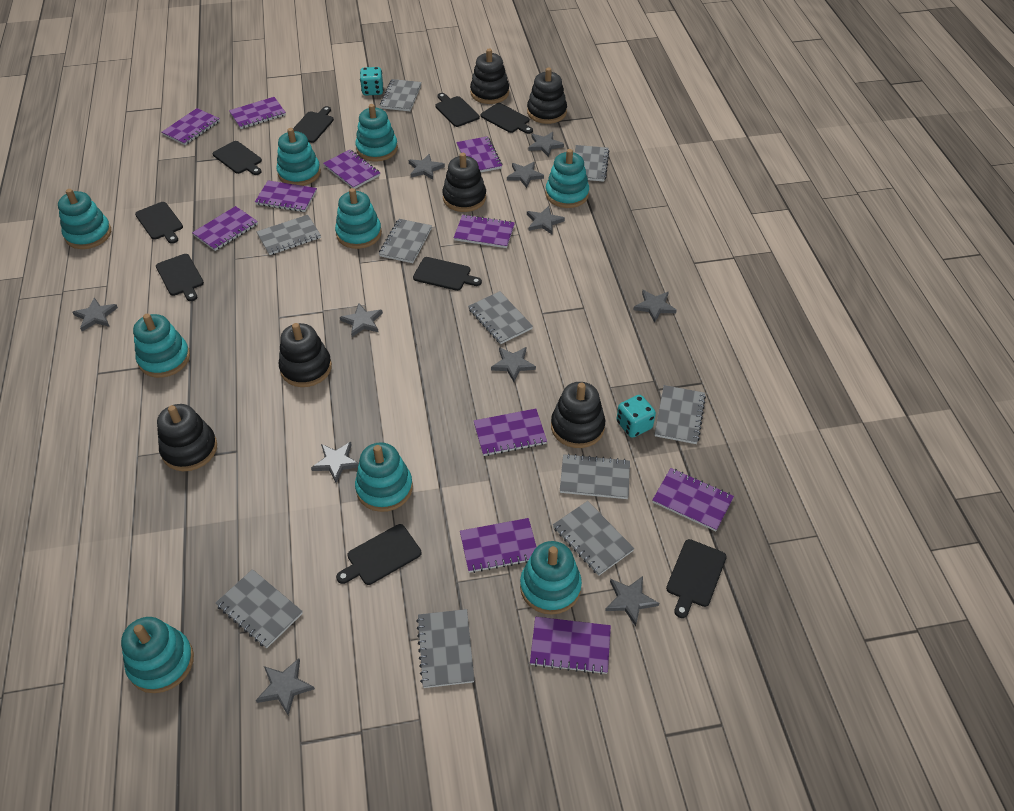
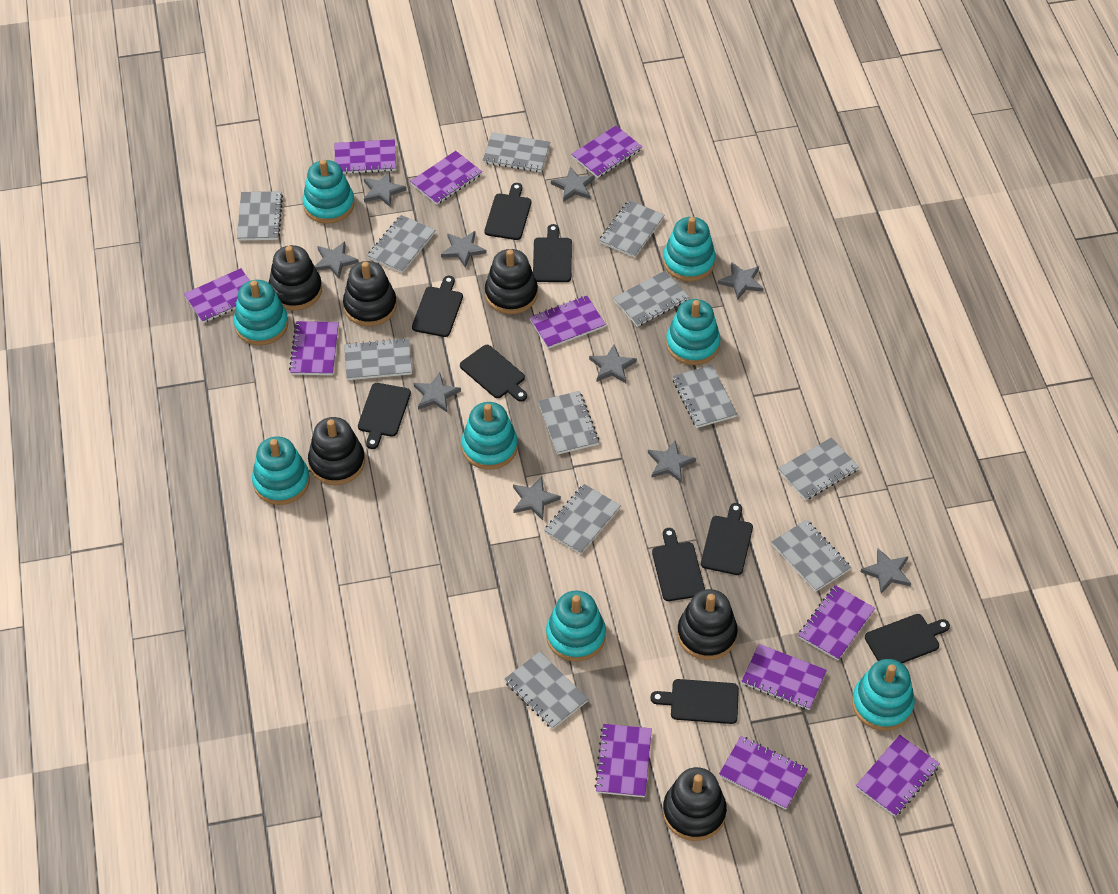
grey notebook: 10 -> 12
grey star: 11 -> 10
turquoise dice: 2 -> 0
turquoise stacking toy: 9 -> 8

